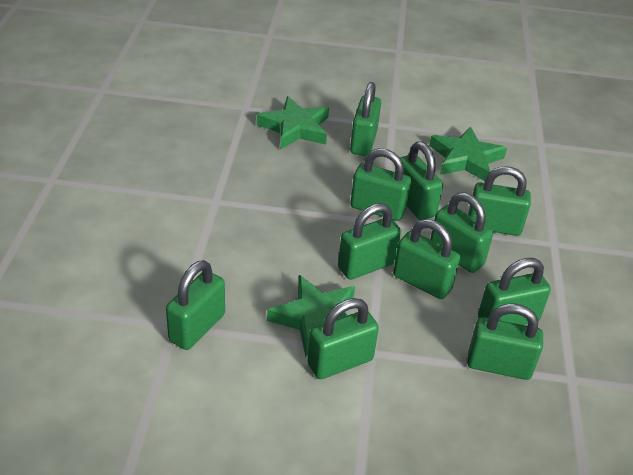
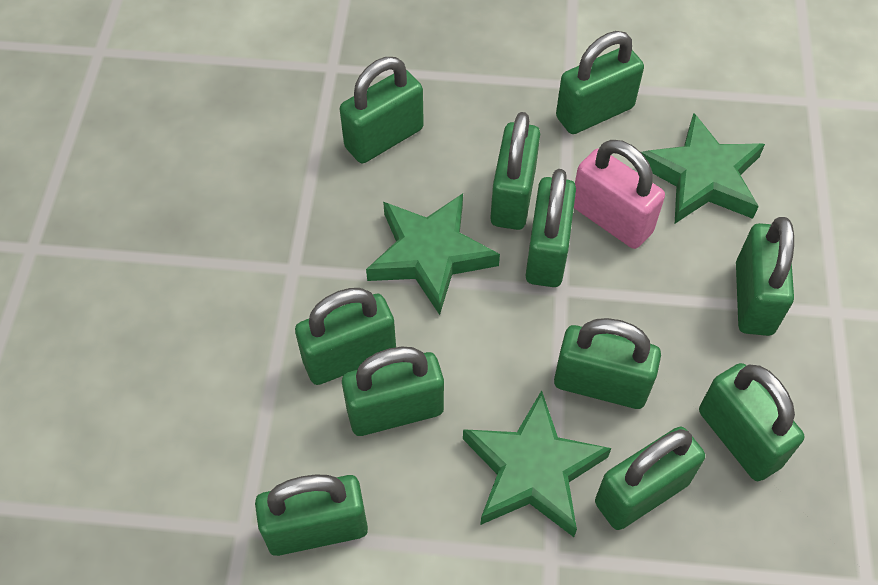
pink padlock: 0 -> 1

